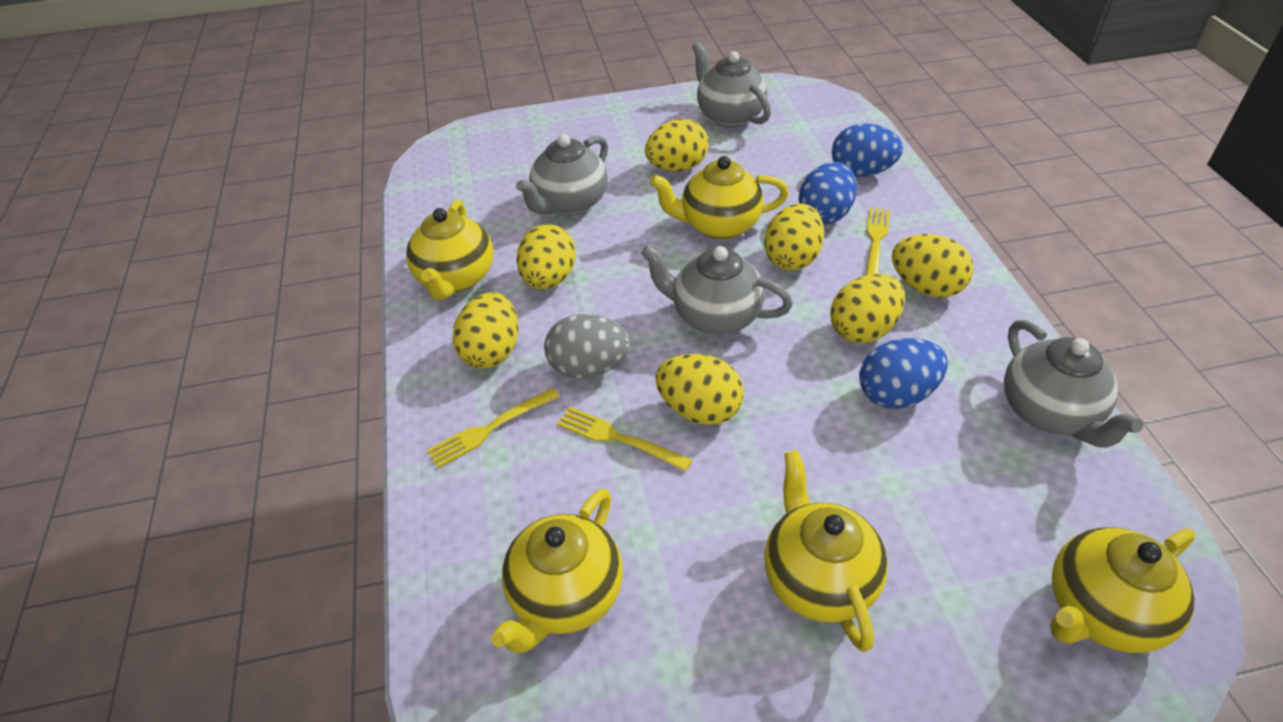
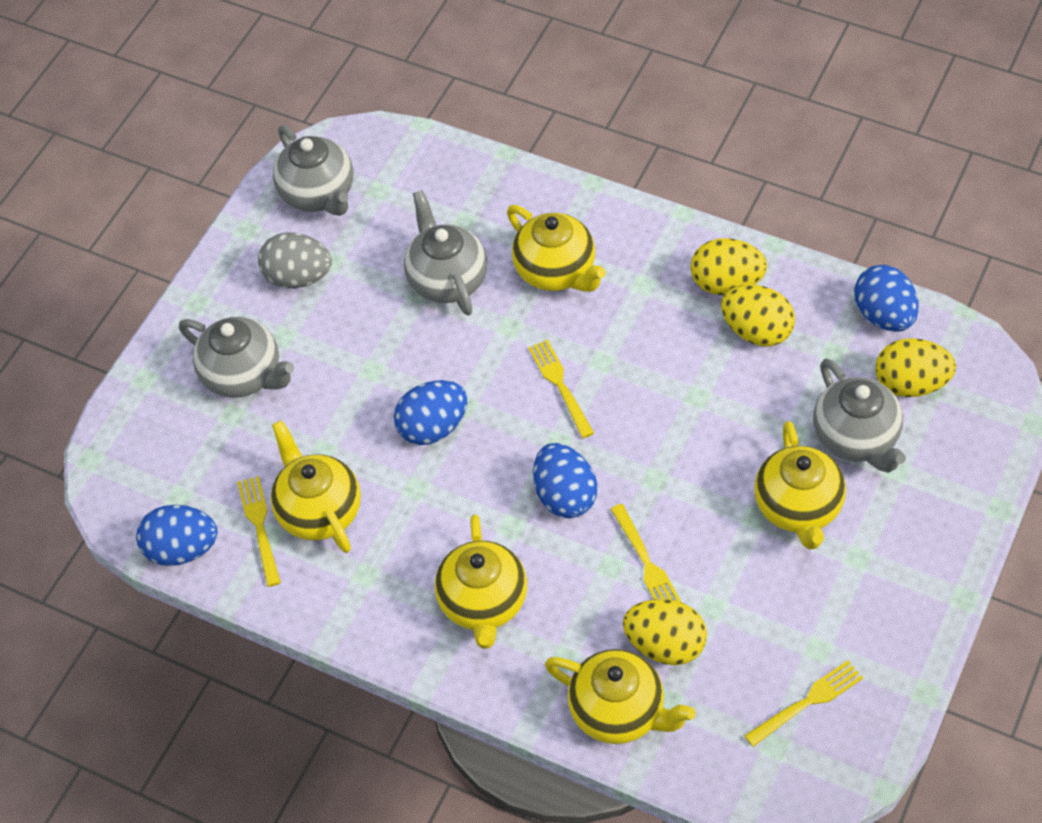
blue egg: 3 -> 4
yellow egg: 7 -> 4
yellow fork: 3 -> 4

